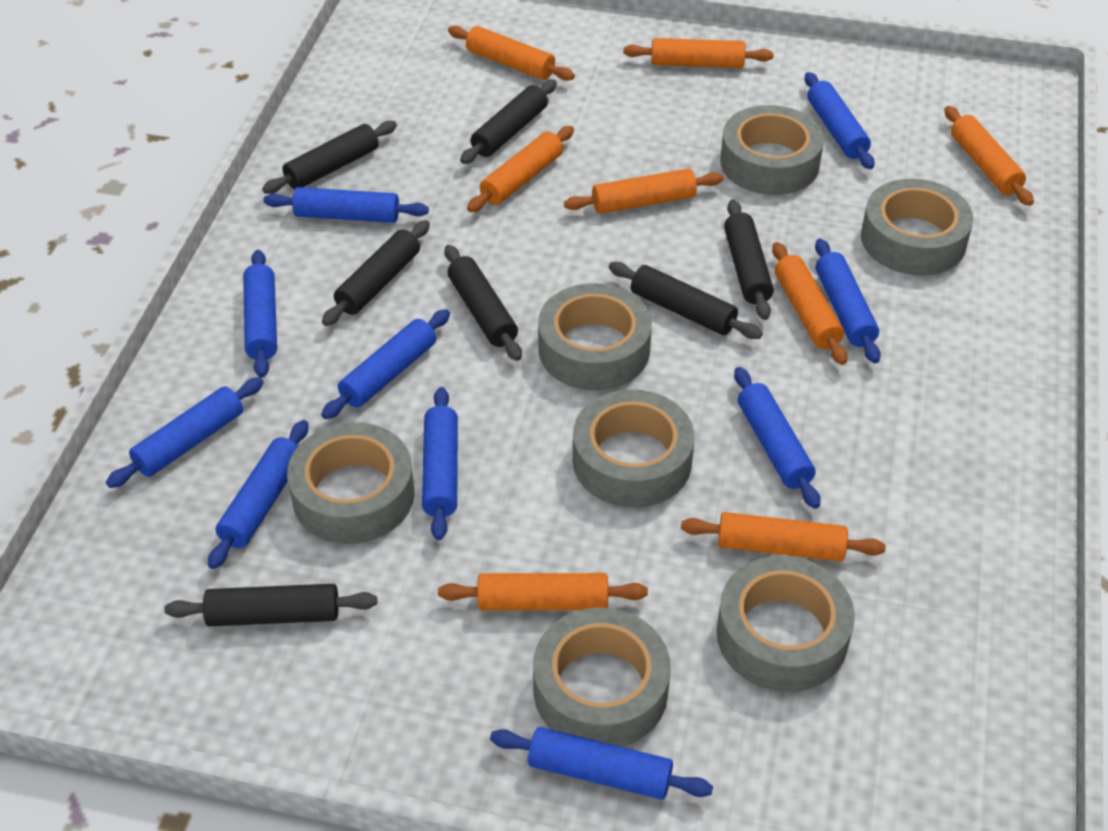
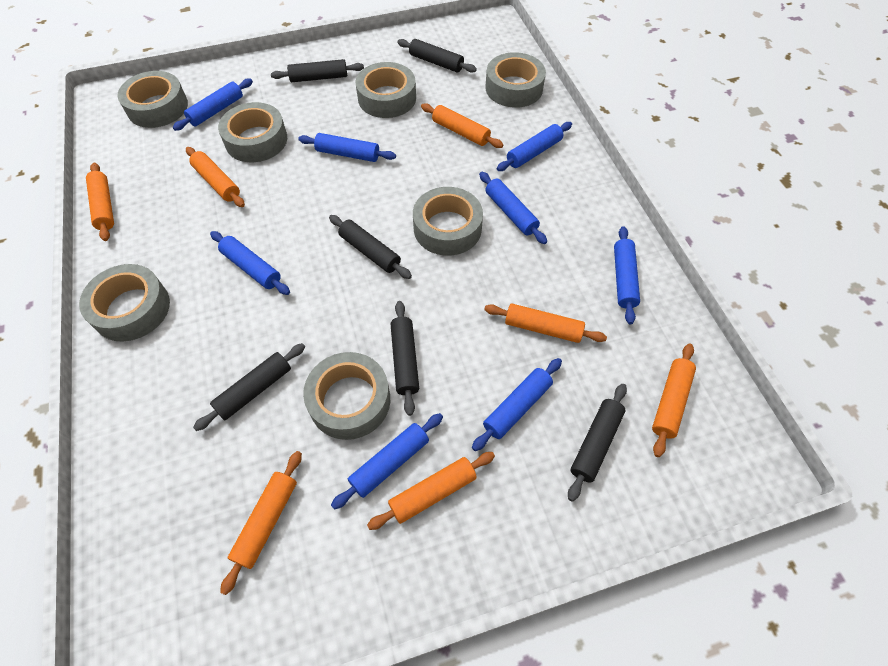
black rolling pin: 7 -> 6
blue rolling pin: 10 -> 8
orange rolling pin: 8 -> 7

